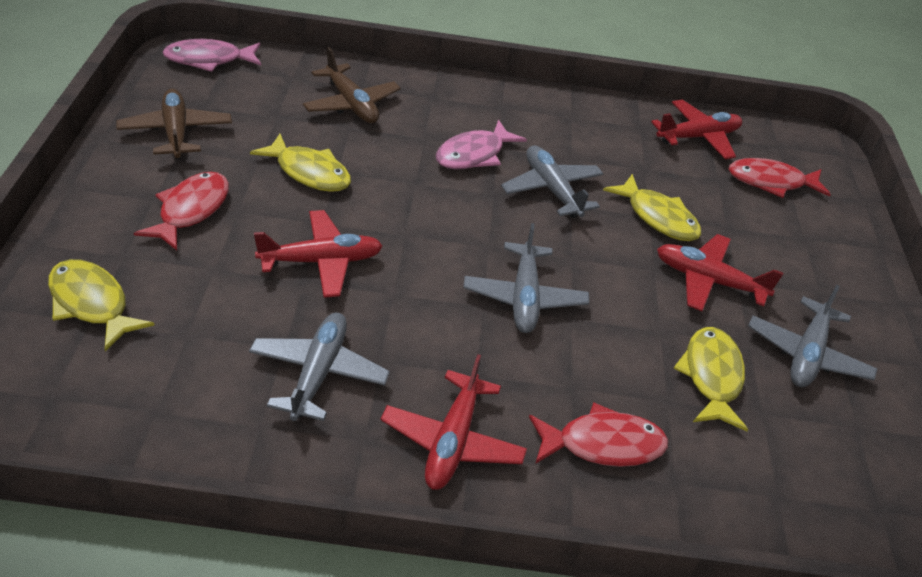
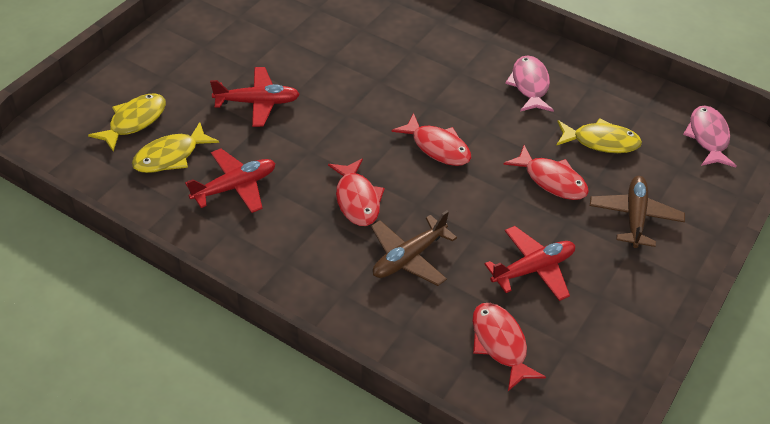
grey plane: 4 -> 0
red fish: 3 -> 4
red plane: 4 -> 3
yellow fish: 4 -> 3

